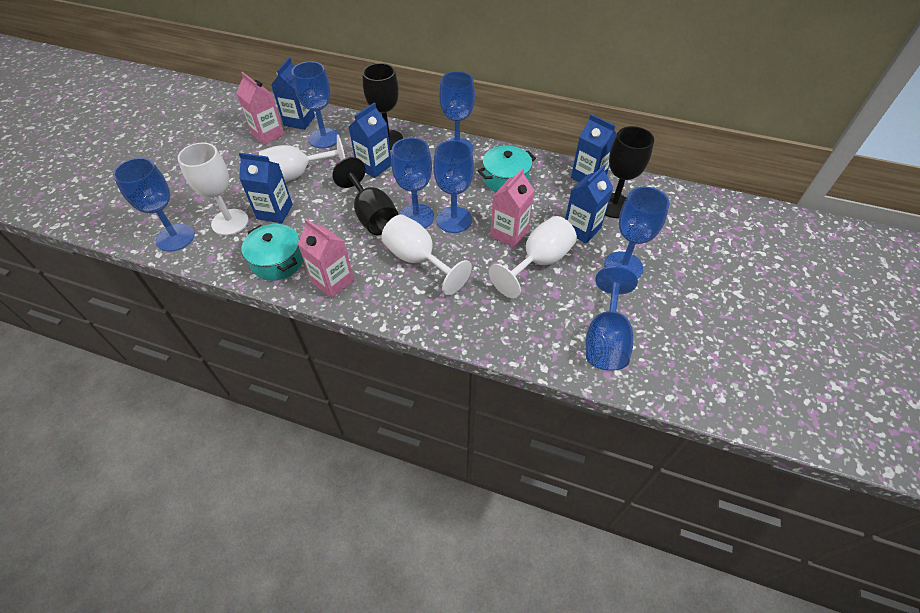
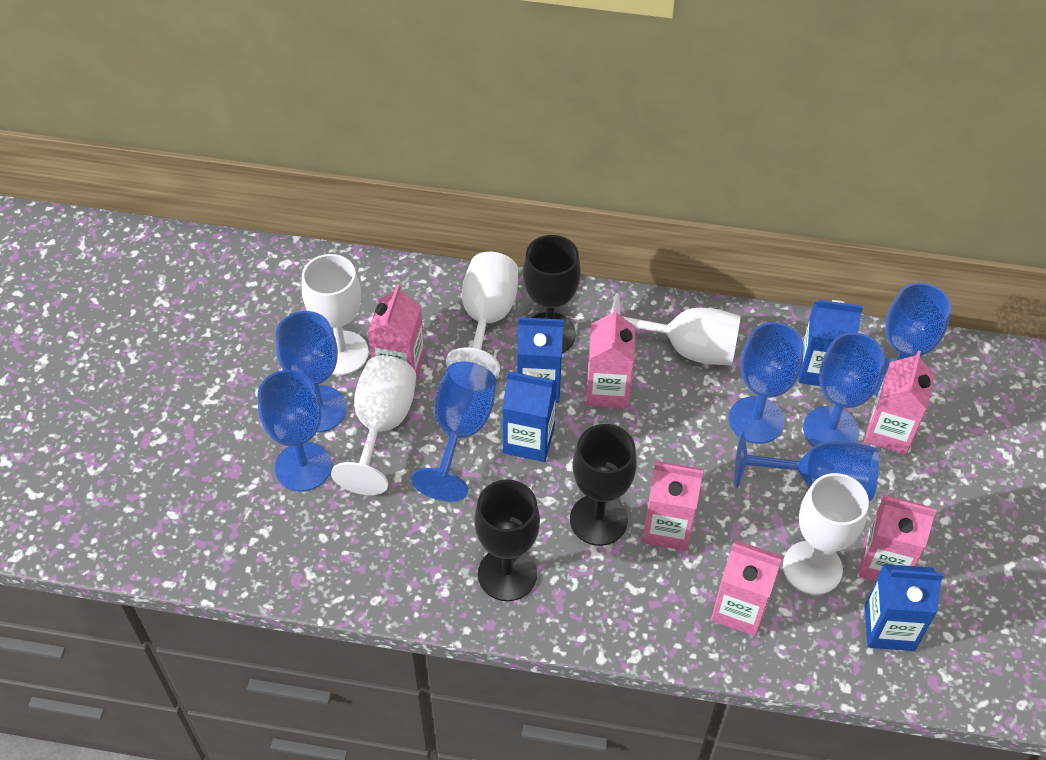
blue carton: 5 -> 4
pink carton: 3 -> 6
turquoise pot: 2 -> 0
white goblet: 4 -> 5

